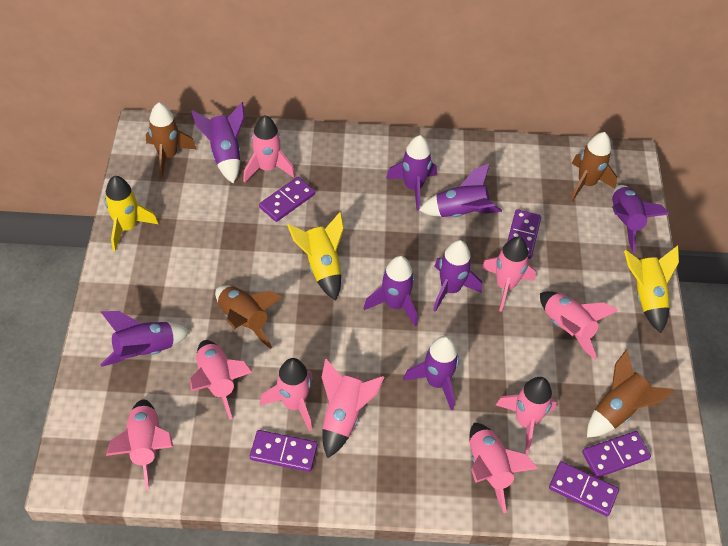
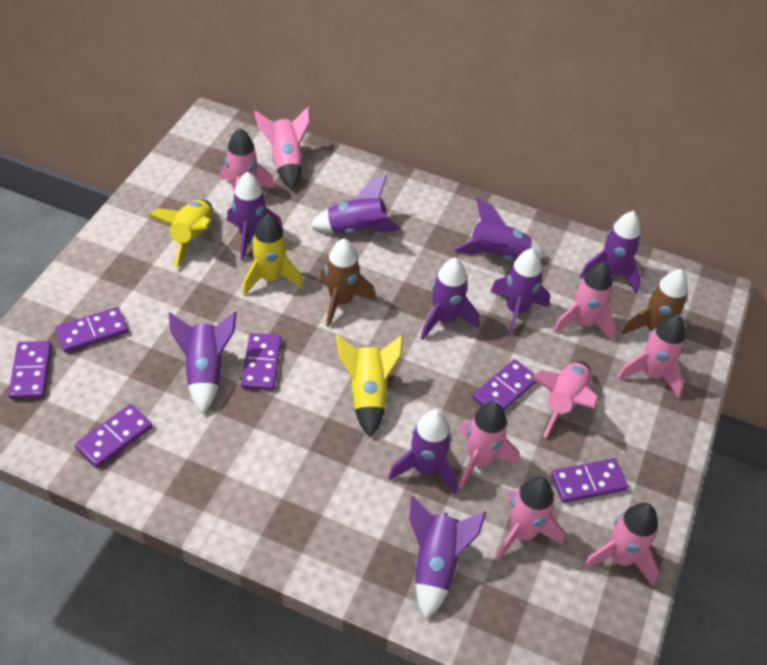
brown rocket: 4 -> 2
pink rocket: 9 -> 8
purple domino: 5 -> 6
purple rocket: 8 -> 9

